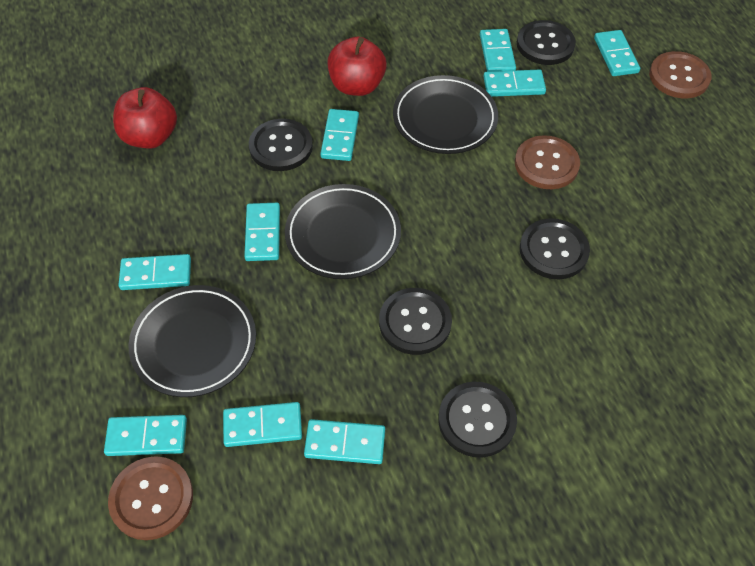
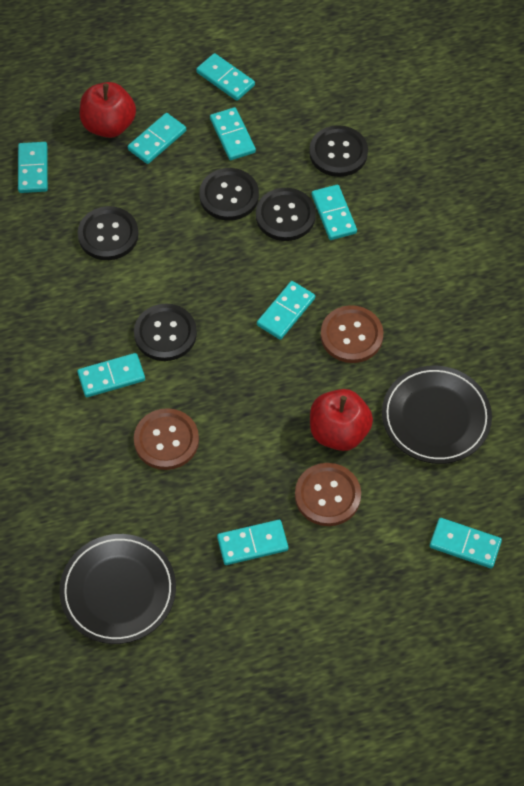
black plate: 3 -> 2

